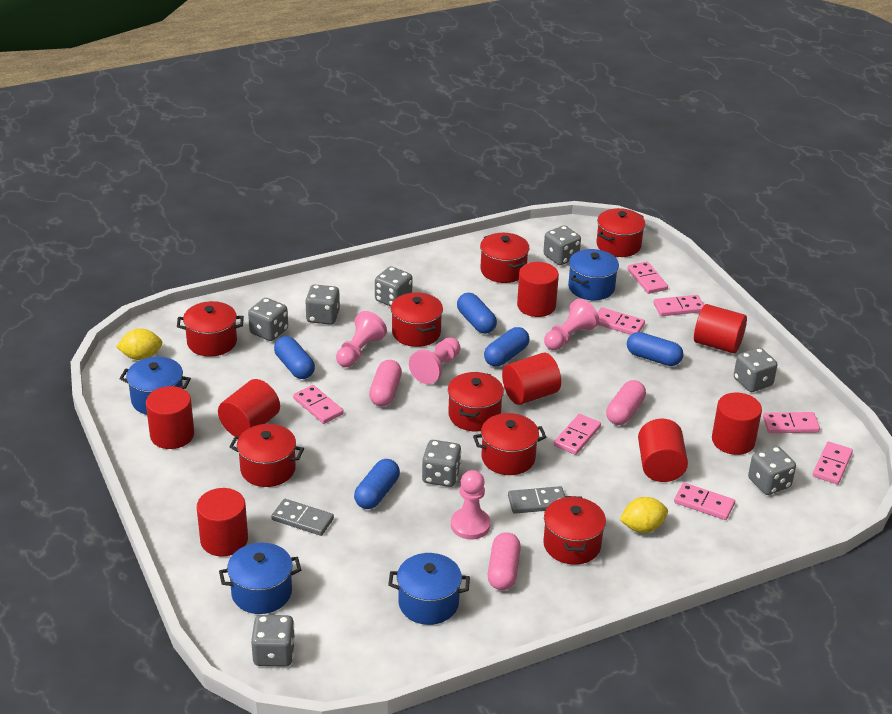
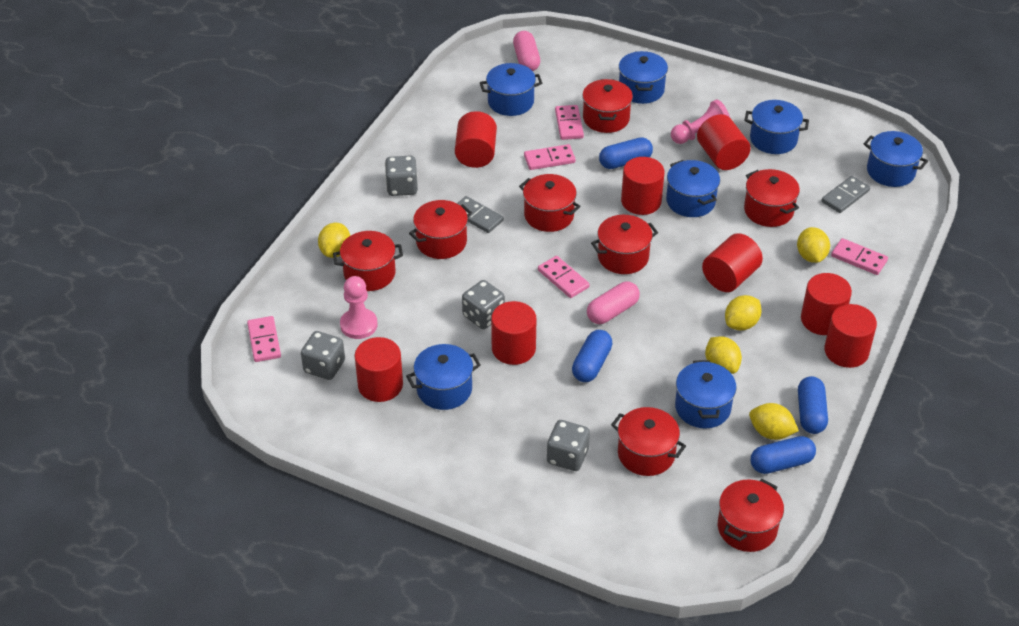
blue capsule: 5 -> 4
blue pot: 4 -> 7
grey dice: 8 -> 4
pink capsule: 3 -> 2
pink domino: 8 -> 5
pink pawn: 4 -> 2
yellow lemon: 2 -> 5

